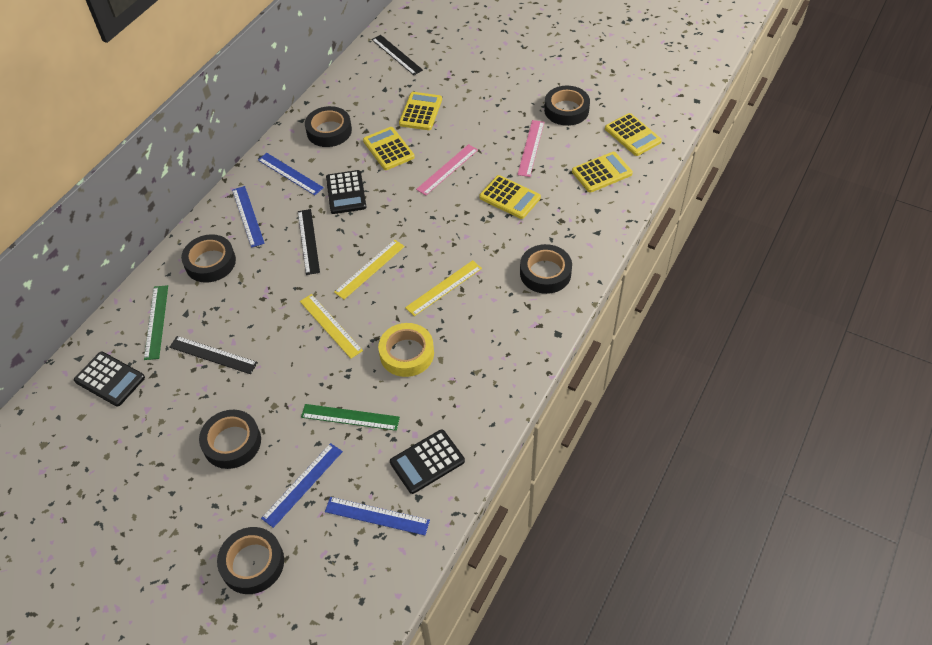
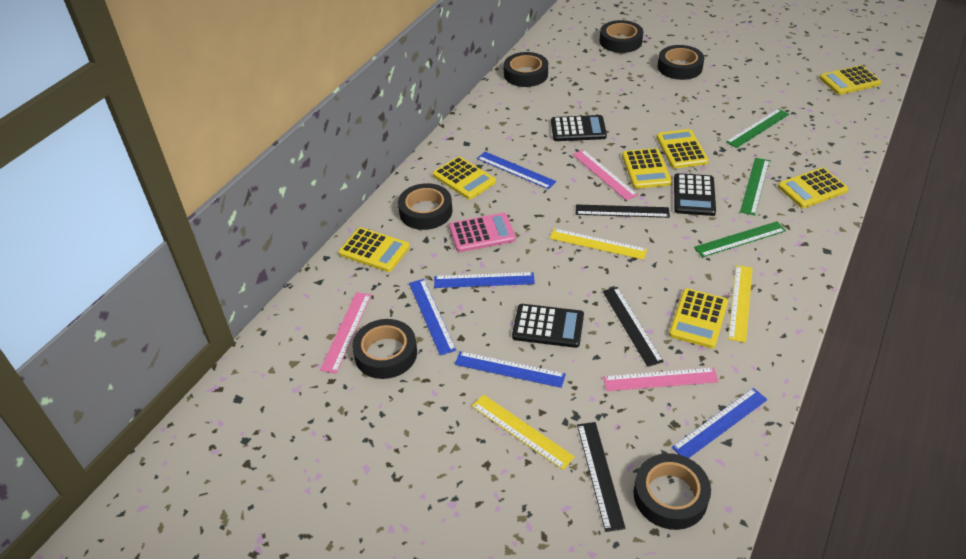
blue ruler: 4 -> 5
green ruler: 2 -> 3
pink calculator: 0 -> 1
pink ruler: 2 -> 3
yellow calculator: 5 -> 7
yellow tape: 1 -> 0

